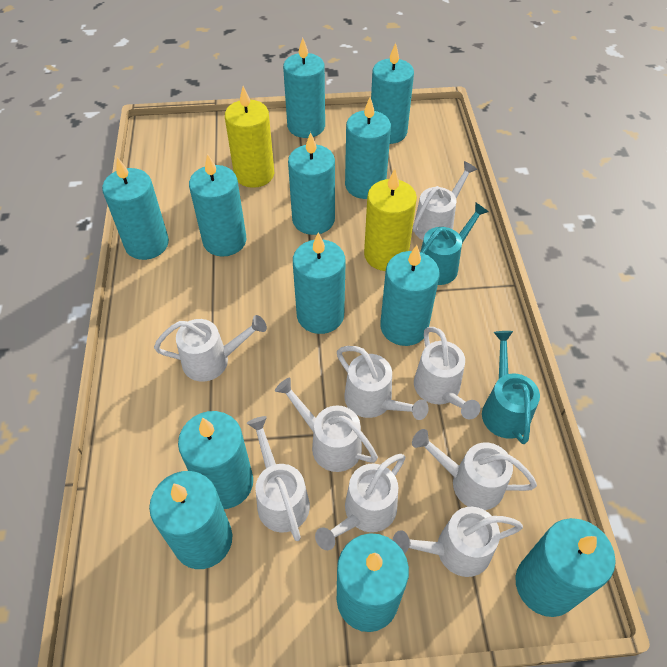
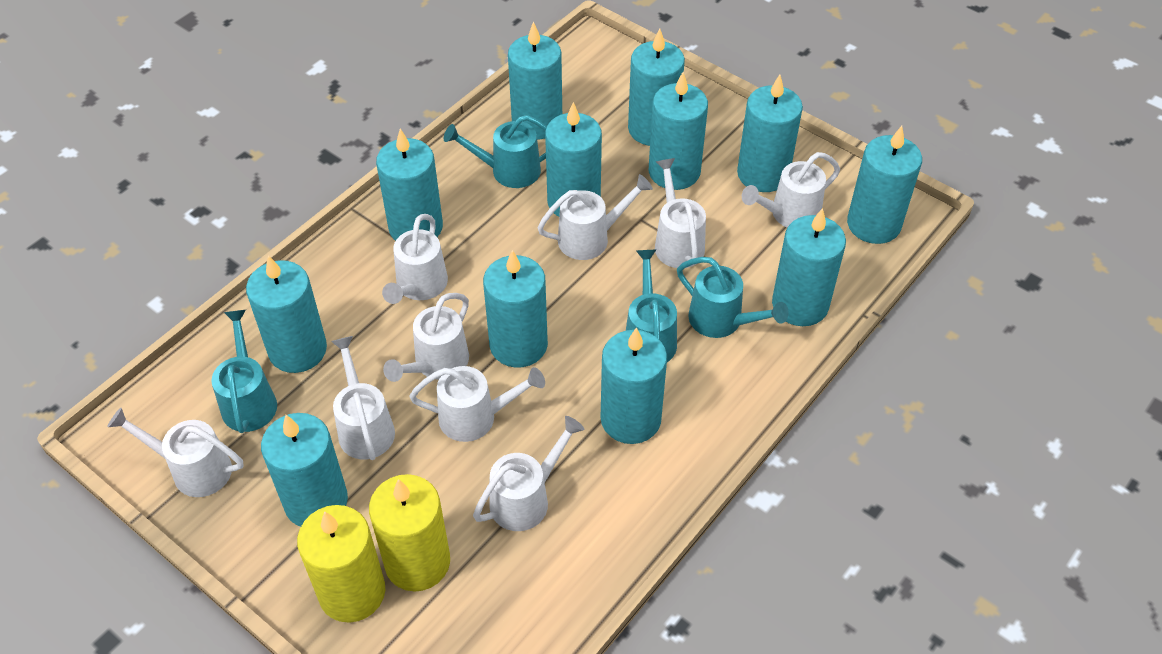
turquoise watering can: 2 -> 4

